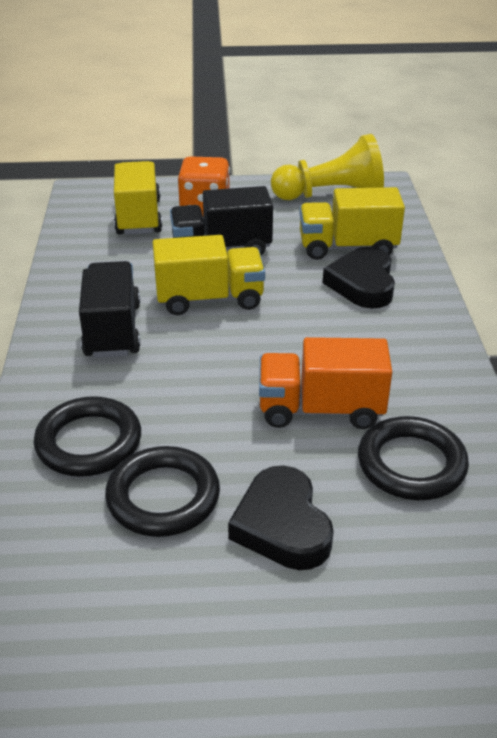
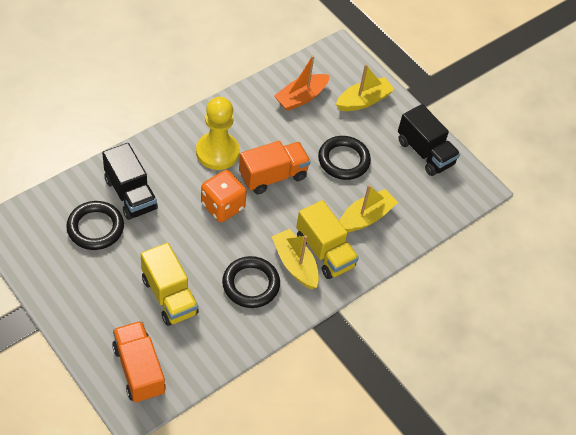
black heart: 2 -> 0
orange boat: 0 -> 1
orange truck: 1 -> 2
yellow boat: 0 -> 3
yellow truck: 3 -> 2

